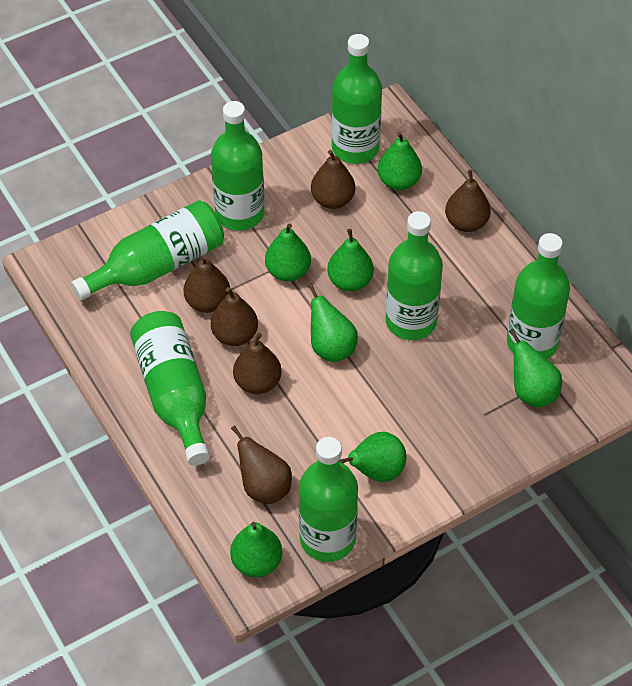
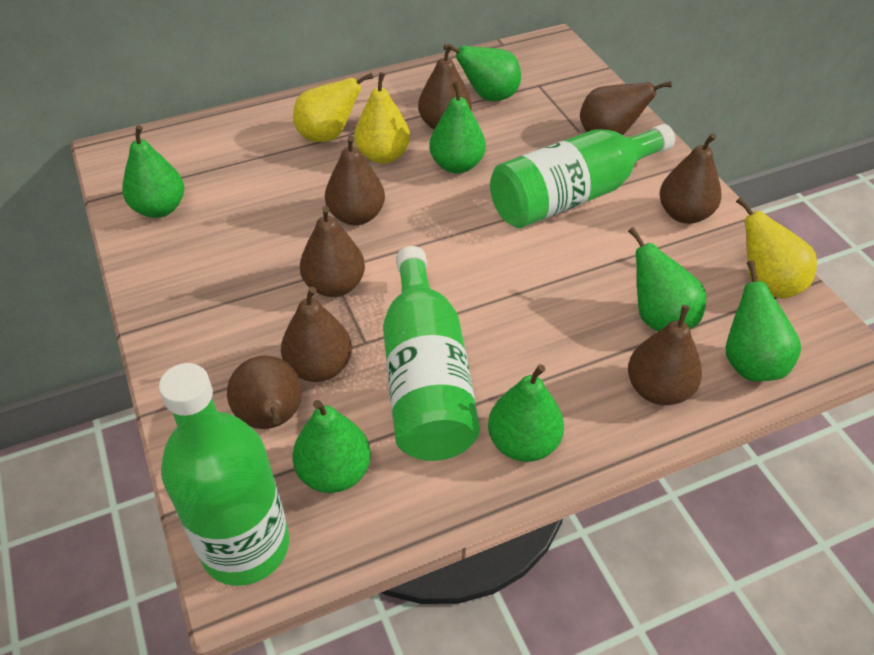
brown pear: 6 -> 8
green bottle: 7 -> 3
yellow pear: 0 -> 3

